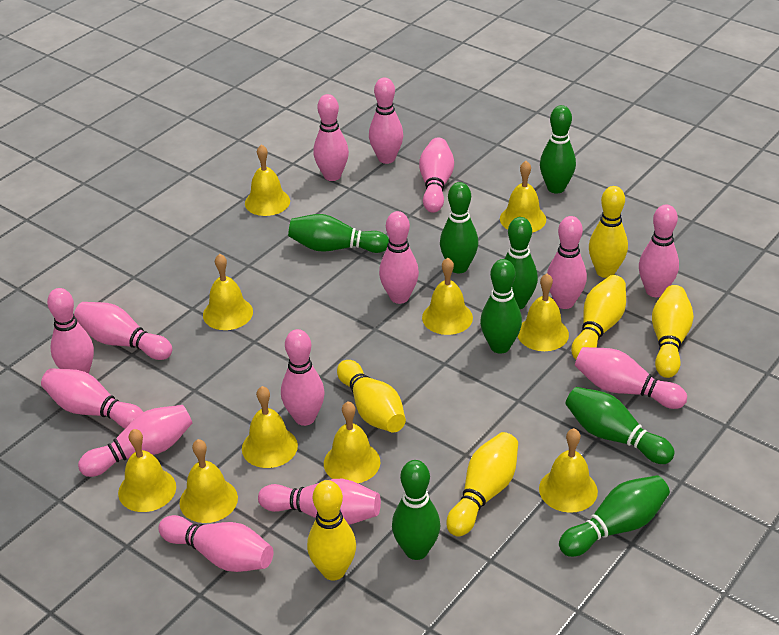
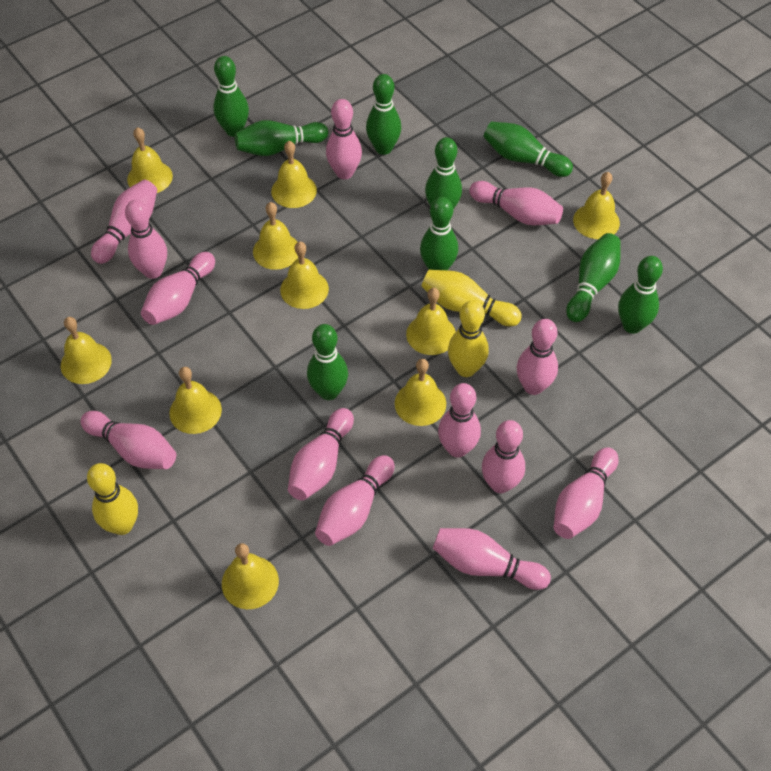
green bowling pin: 8 -> 9
pink bowling pin: 14 -> 13
yellow bowling pin: 6 -> 3

